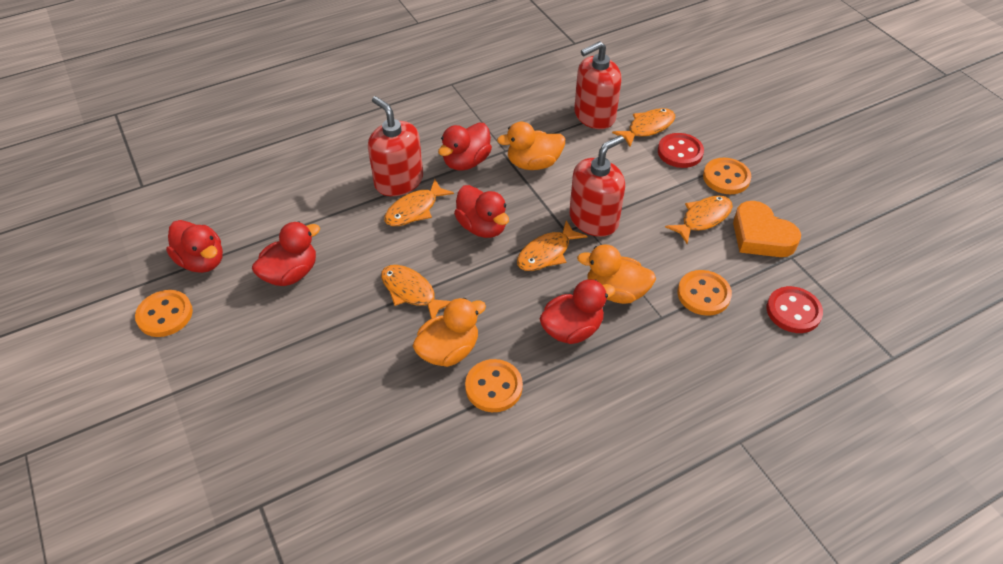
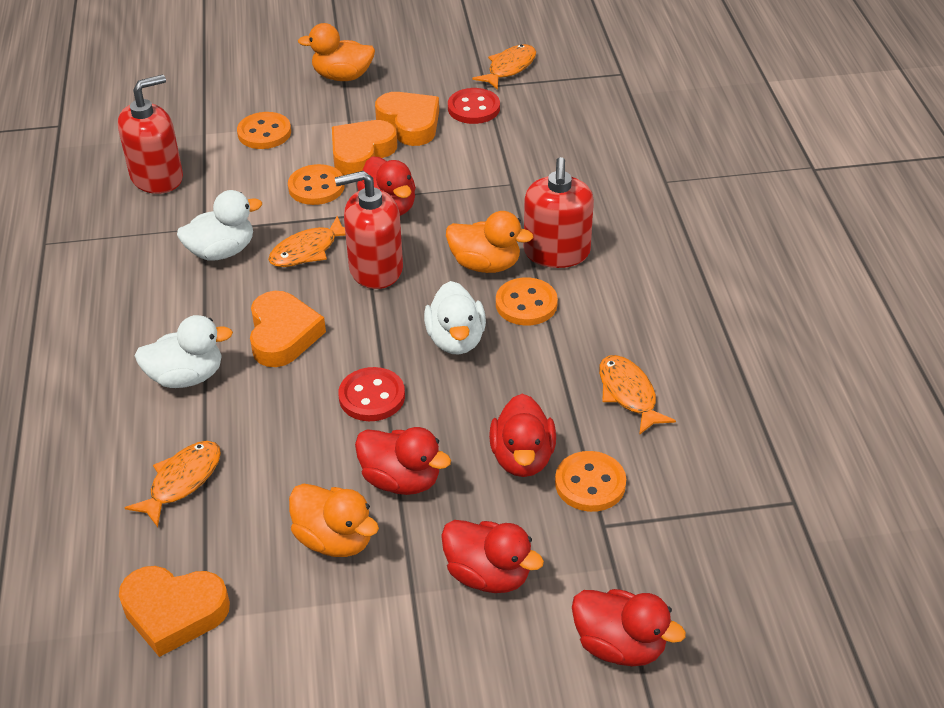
orange fish: 5 -> 4
orange heart: 1 -> 4
white duck: 0 -> 3

